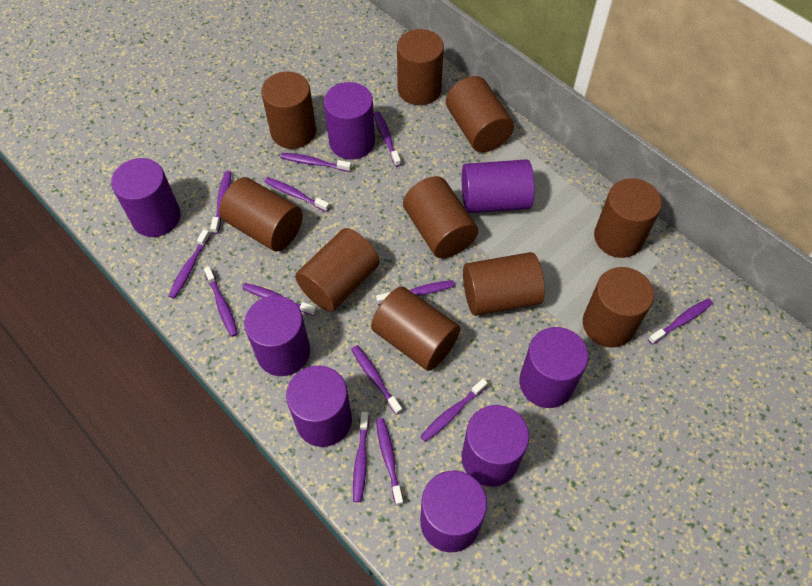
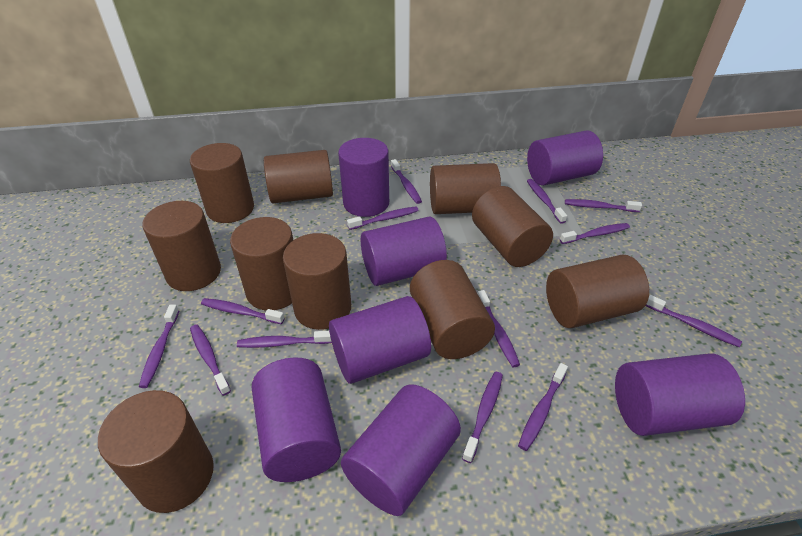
purple cylinder: 8 -> 7

